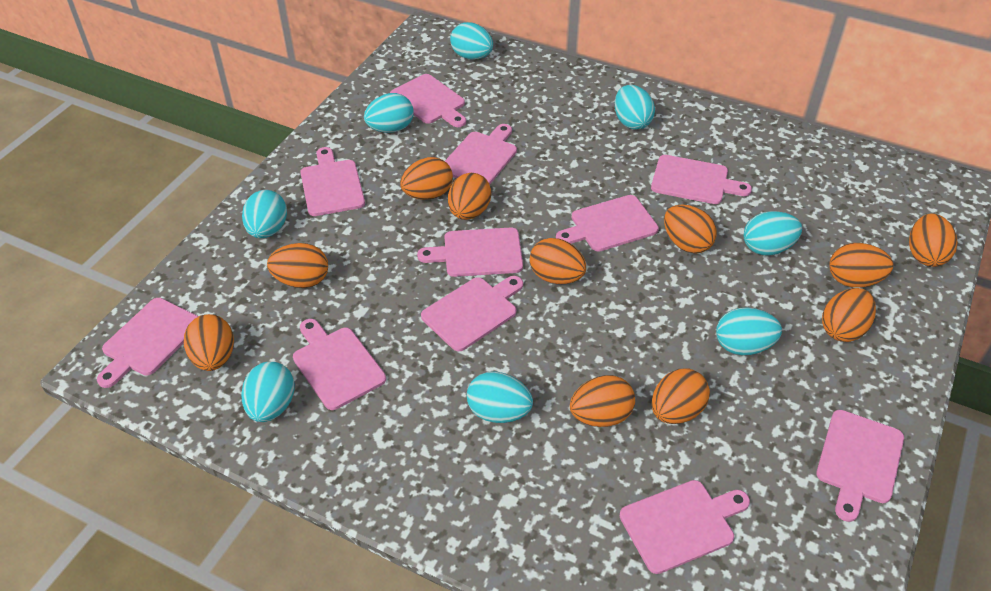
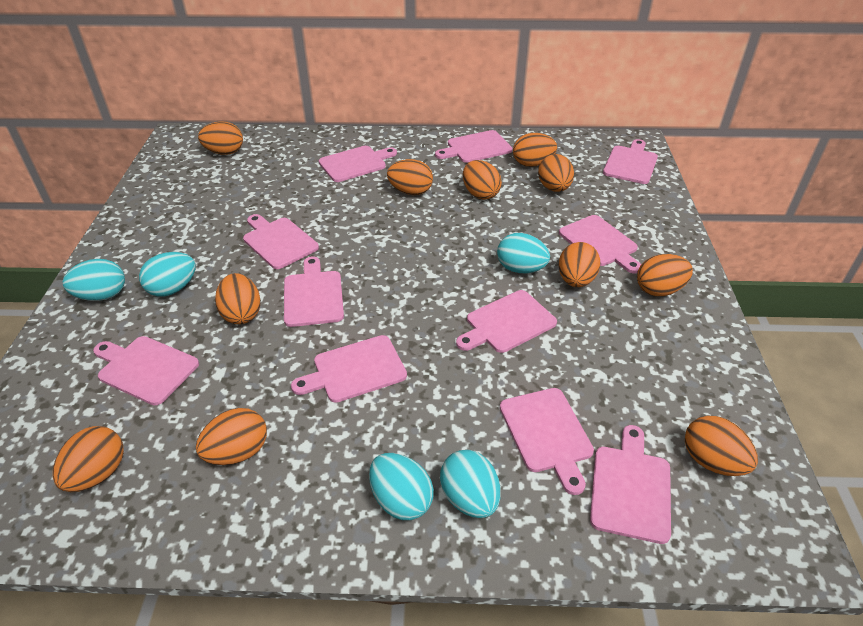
turquoise egg: 8 -> 5

